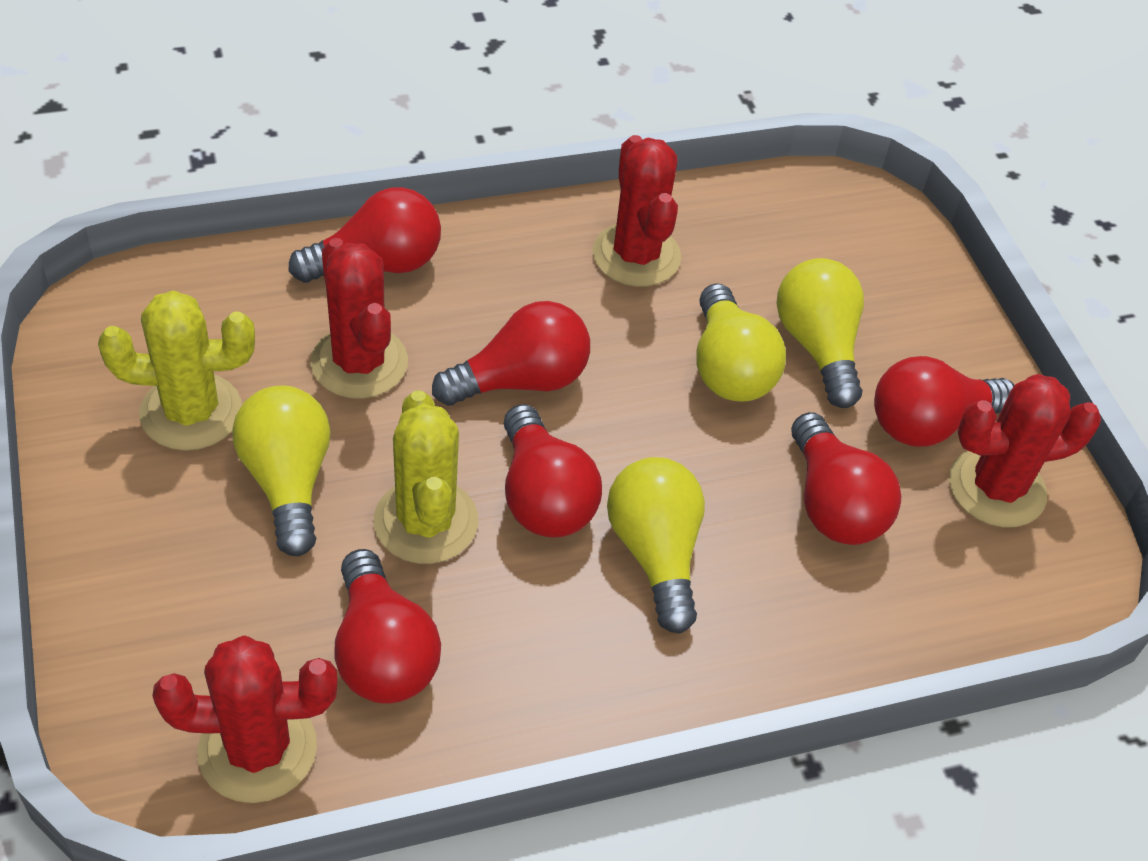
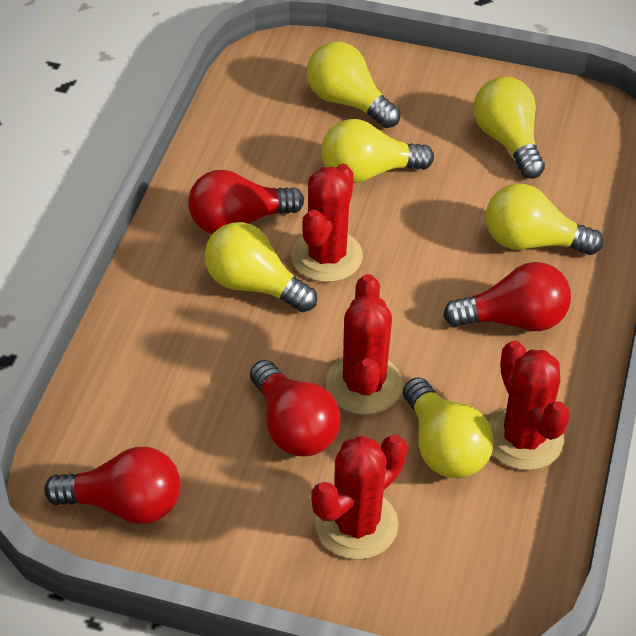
red light bulb: 6 -> 4
yellow cactus: 2 -> 0
yellow light bulb: 4 -> 6

